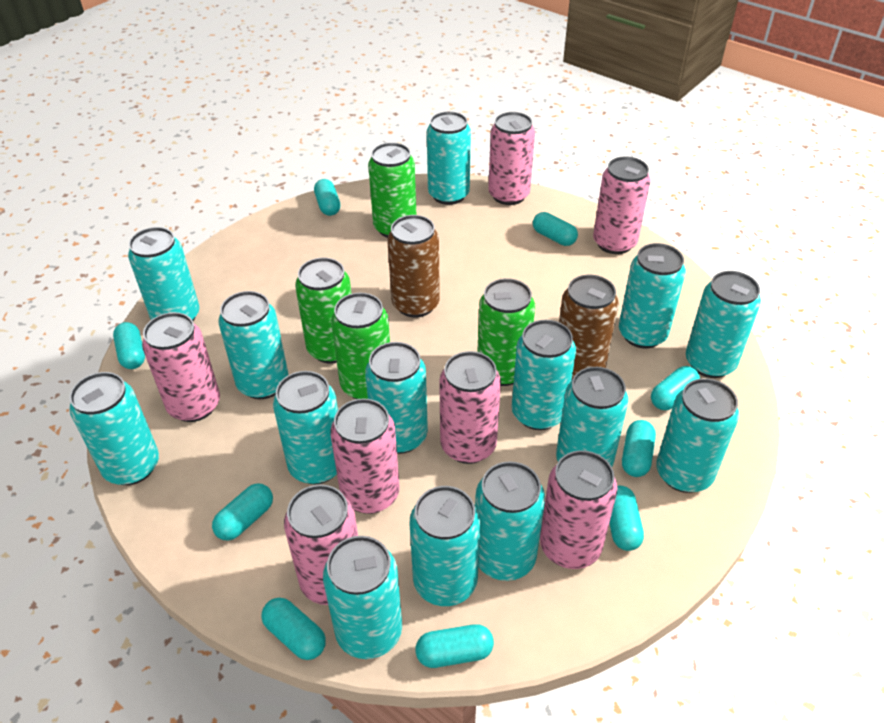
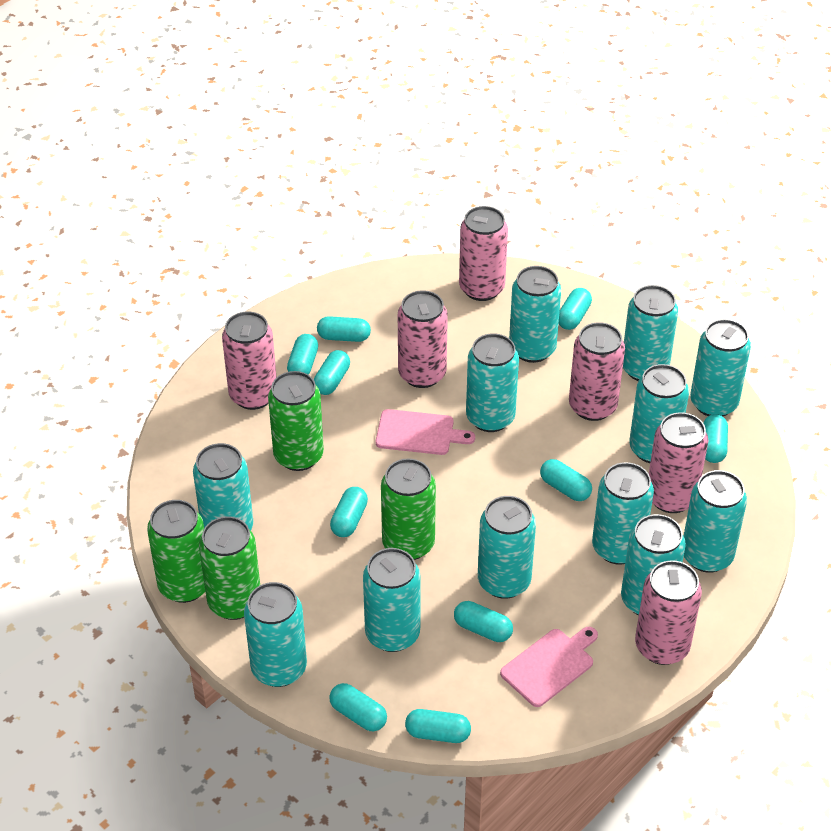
brown can: 2 -> 0
pink can: 7 -> 6
pink cutting board: 0 -> 2
turquoise can: 14 -> 12
turquoise capsule: 9 -> 10

